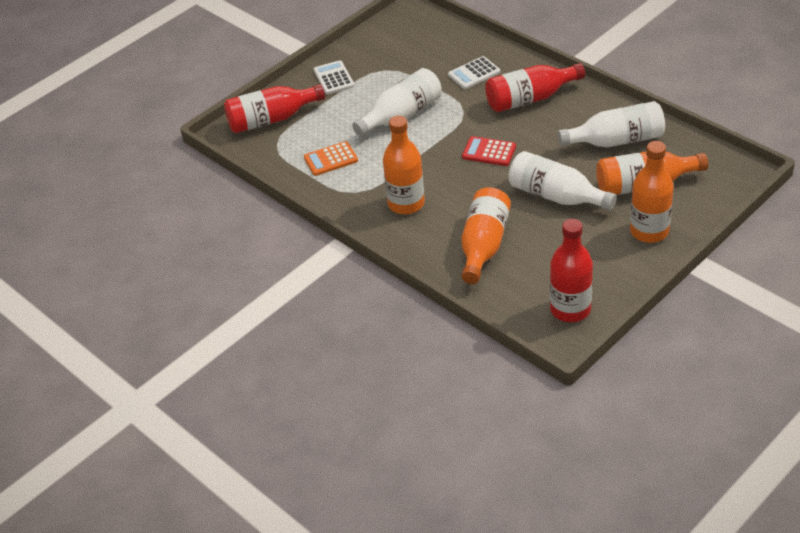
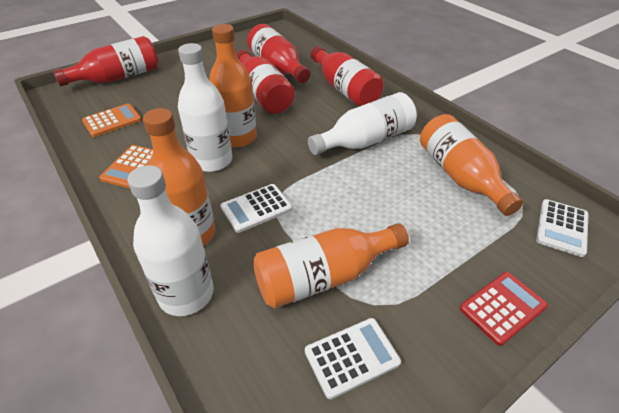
orange calculator: 1 -> 2
red bottle: 3 -> 4
white calculator: 2 -> 3

